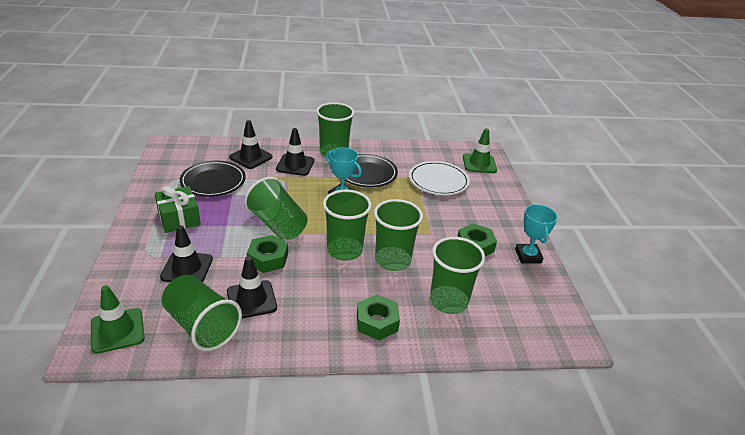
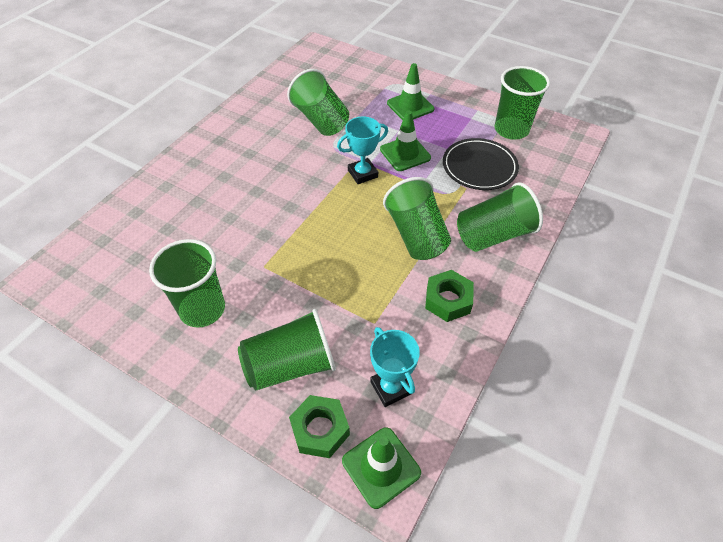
black plate: 2 -> 1
black traffic cone: 4 -> 0
green gift: 1 -> 0
green nut: 3 -> 2
green traffic cone: 2 -> 3
white plate: 1 -> 0

